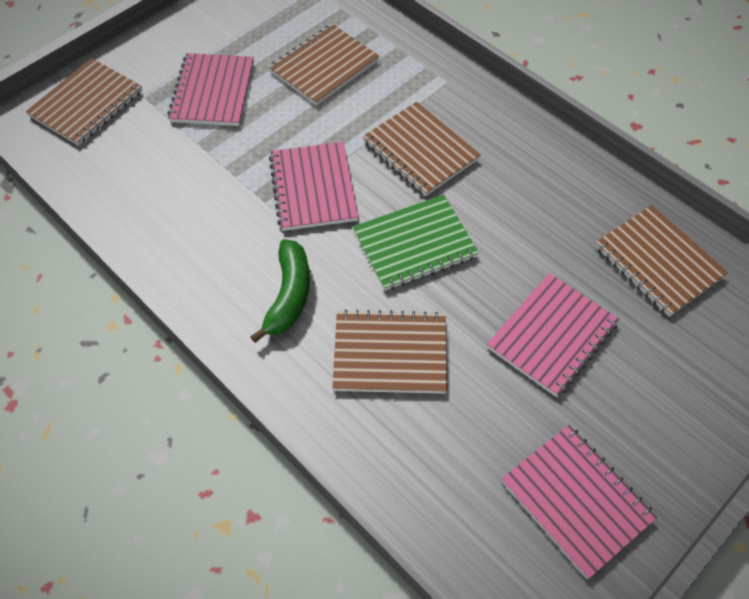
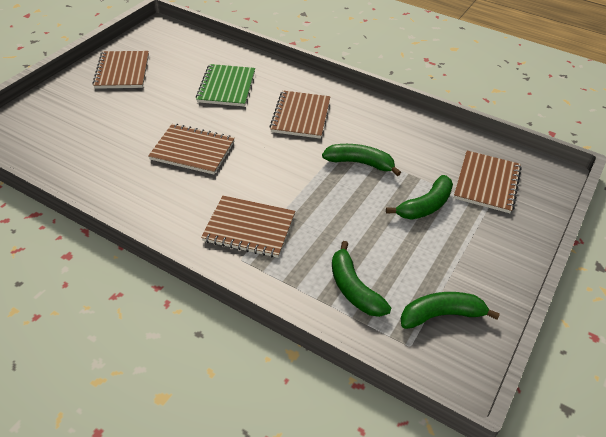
green banana: 1 -> 4
pink notebook: 4 -> 0

